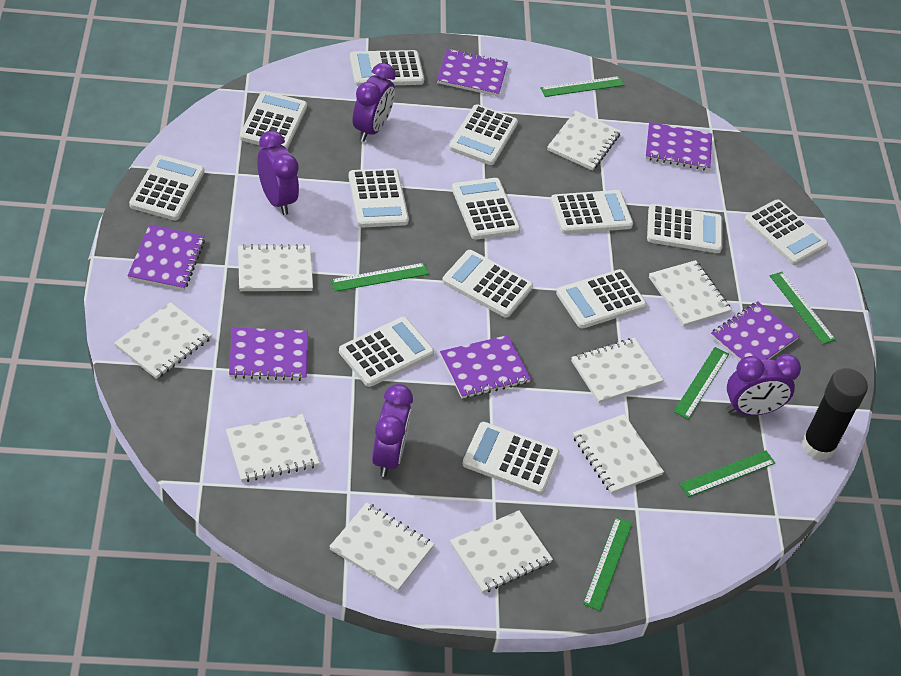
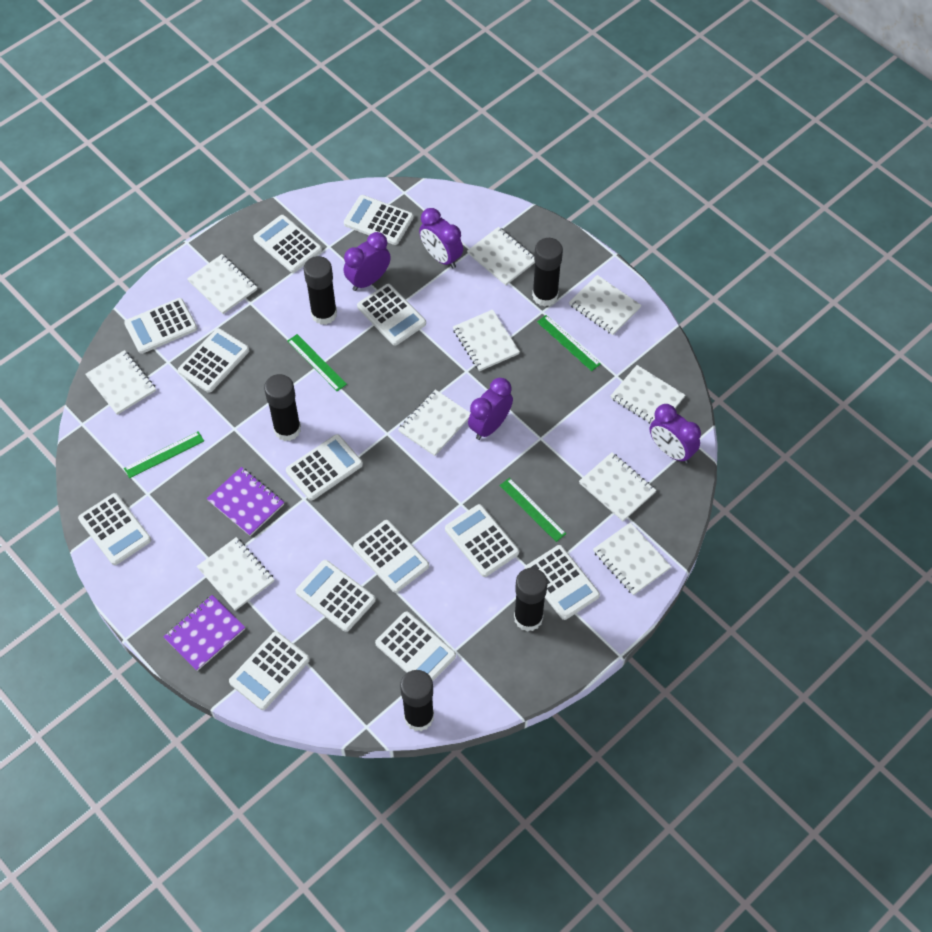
black glue stick: 1 -> 5
green ruler: 6 -> 4
purple notebook: 6 -> 2
white notebook: 9 -> 10

